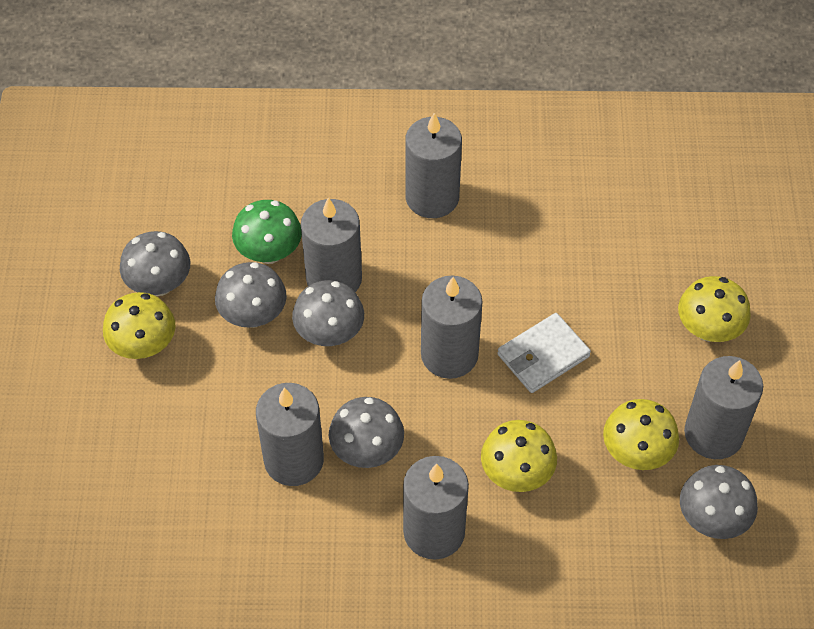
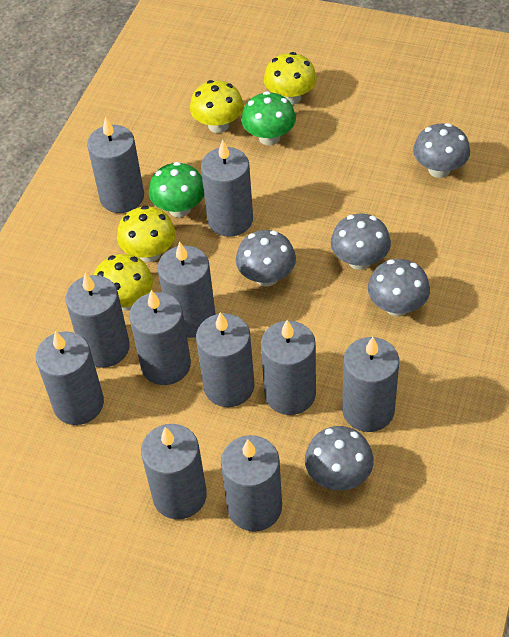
green mushroom: 1 -> 2
grey candle: 6 -> 11
white wallet: 1 -> 0

